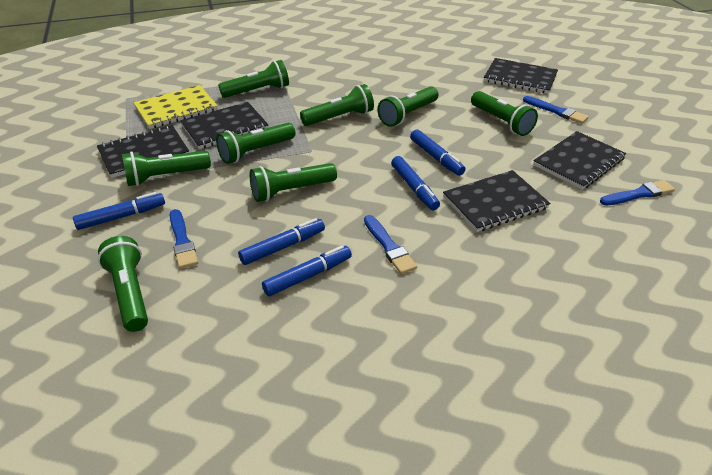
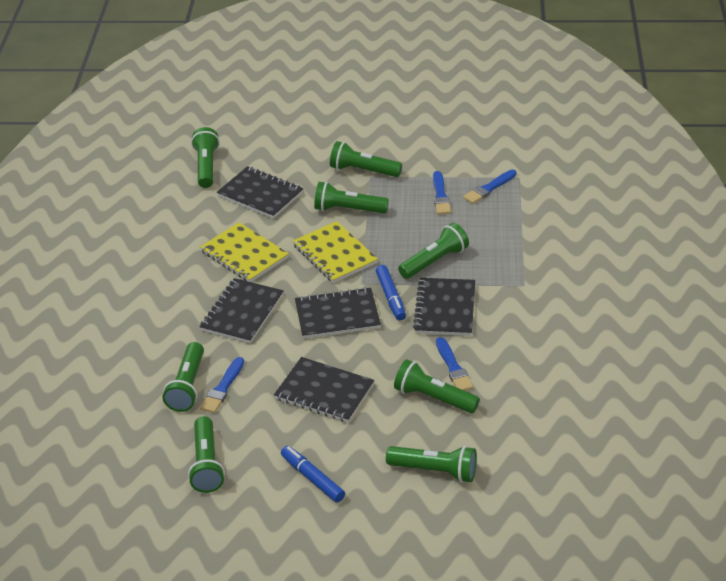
blue marker: 5 -> 2
yellow notebook: 1 -> 2

